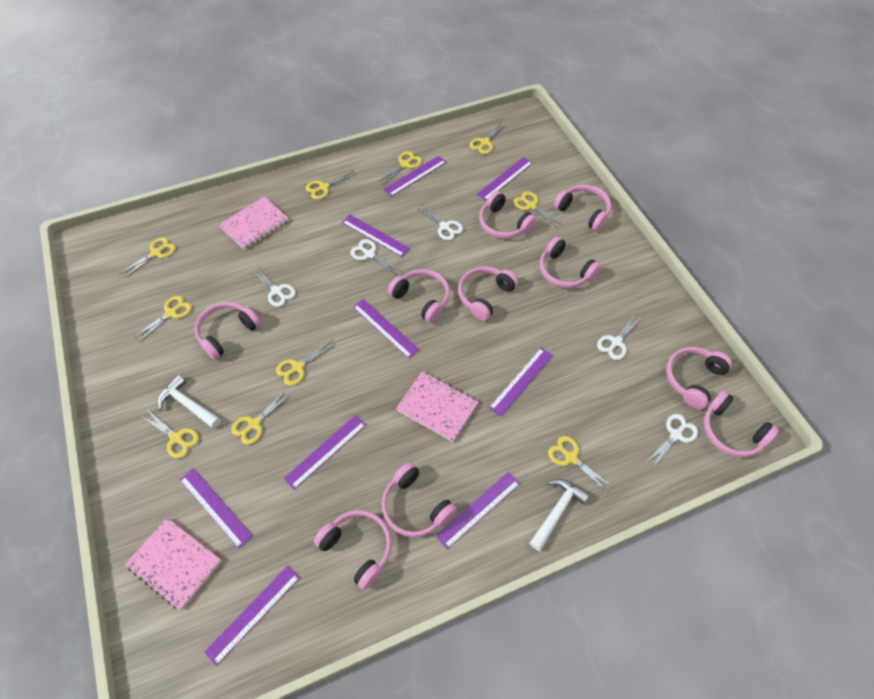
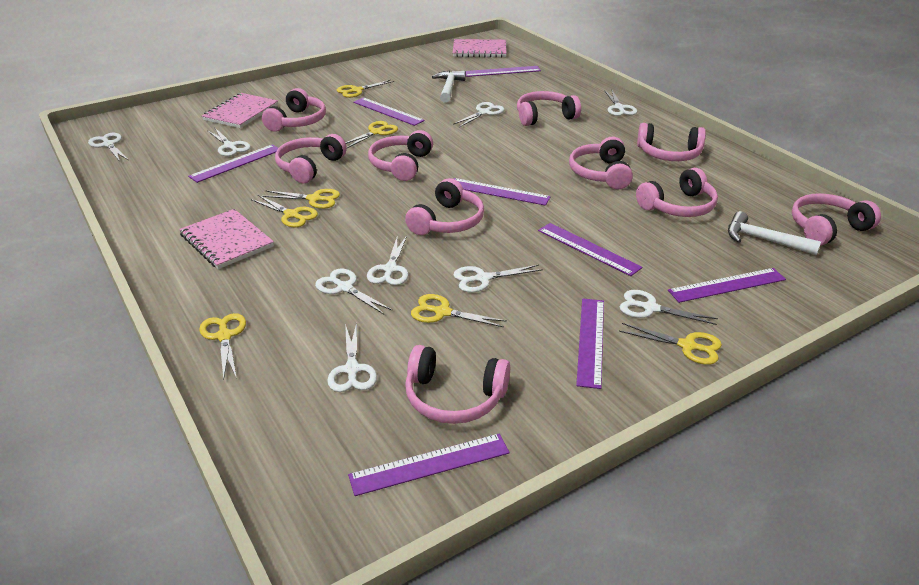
purple ruler: 9 -> 8
white scissors: 5 -> 9
yellow scissors: 10 -> 7

